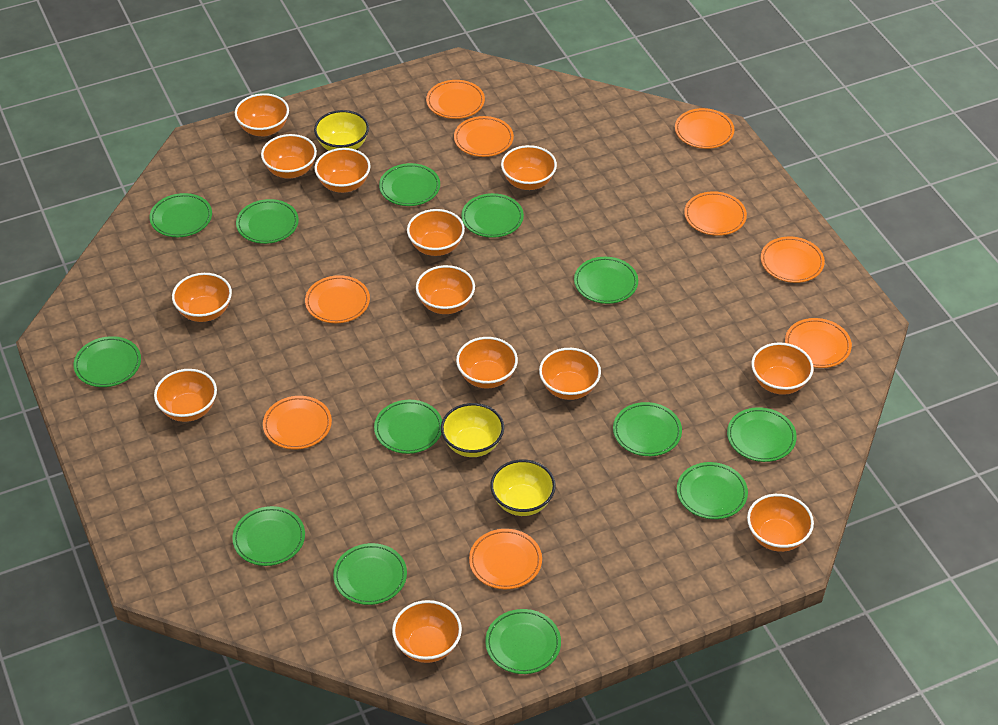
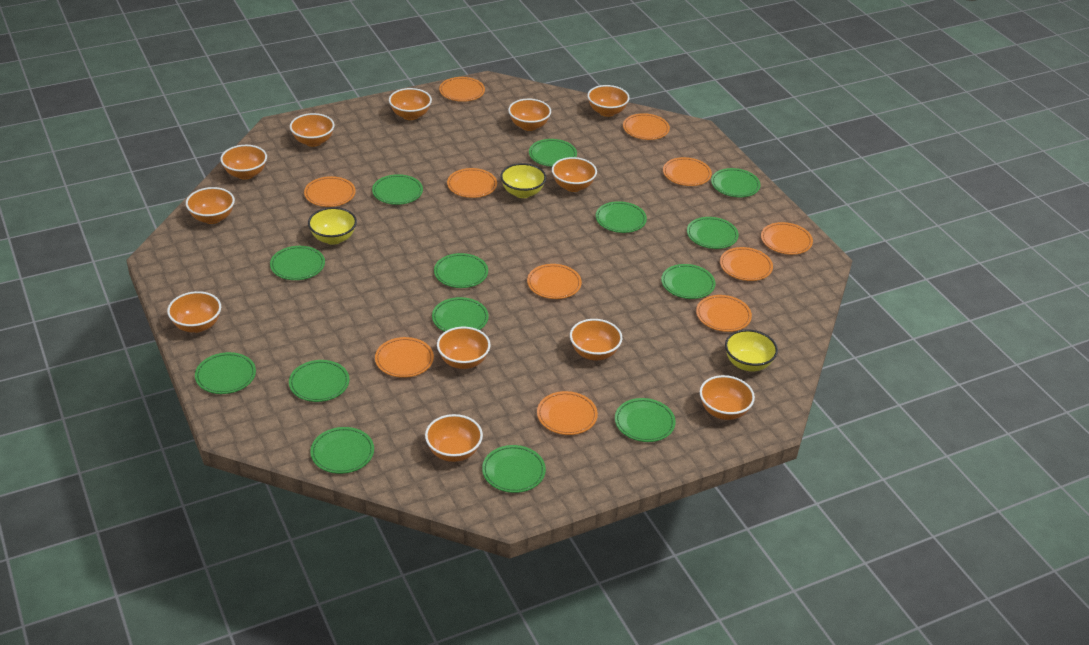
green plate: 13 -> 14
orange bowl: 13 -> 12
orange plate: 9 -> 11

